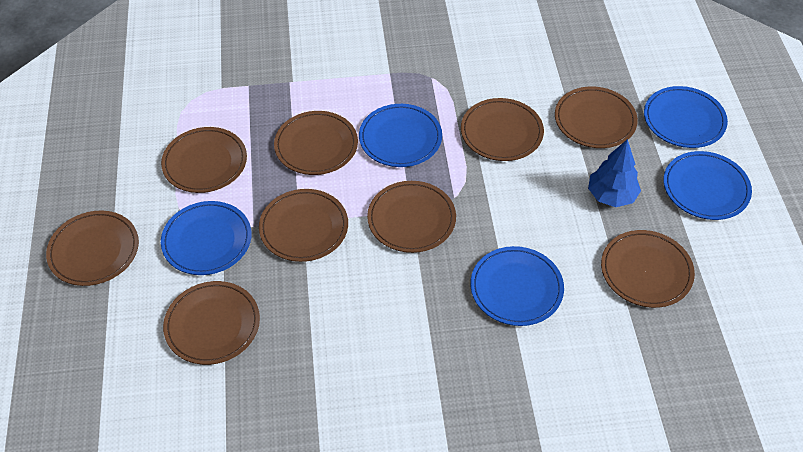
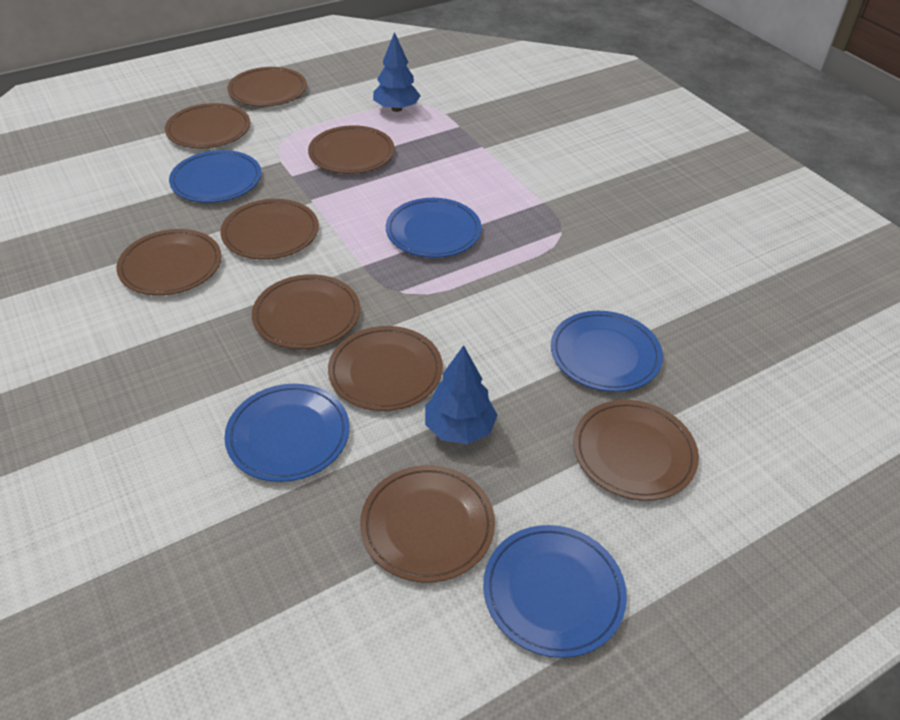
blue tree: 1 -> 2

